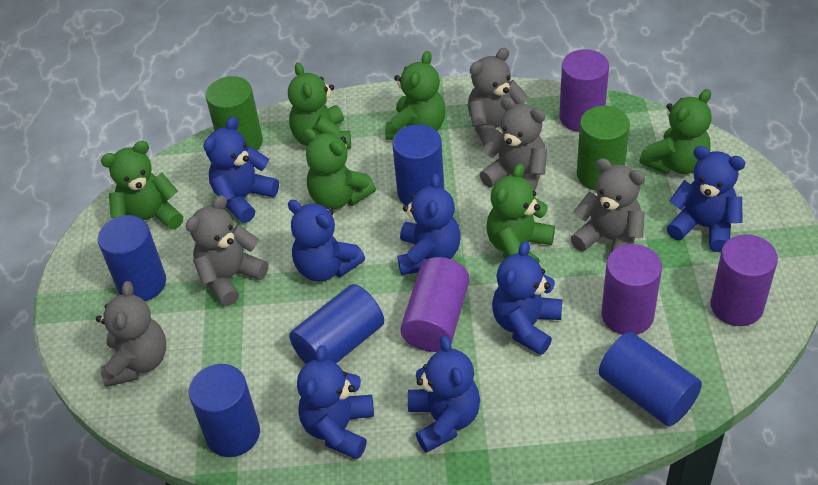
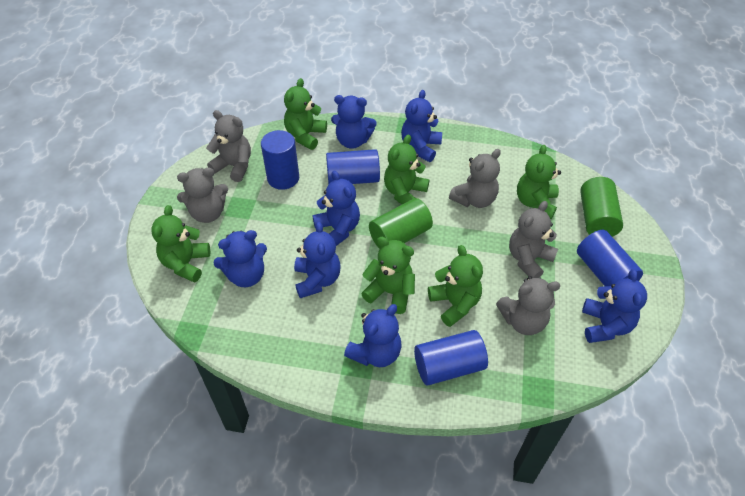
blue cylinder: 5 -> 4
purple cylinder: 4 -> 0

